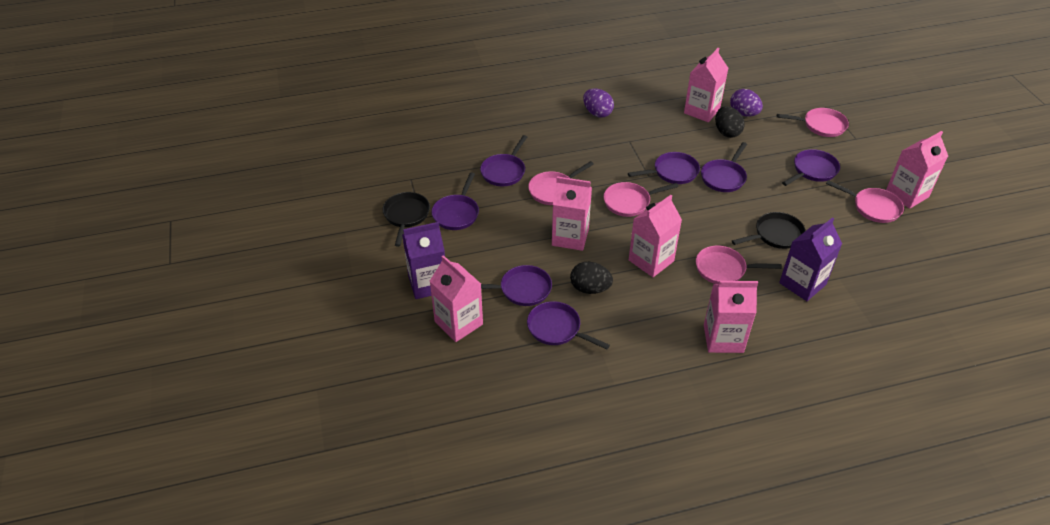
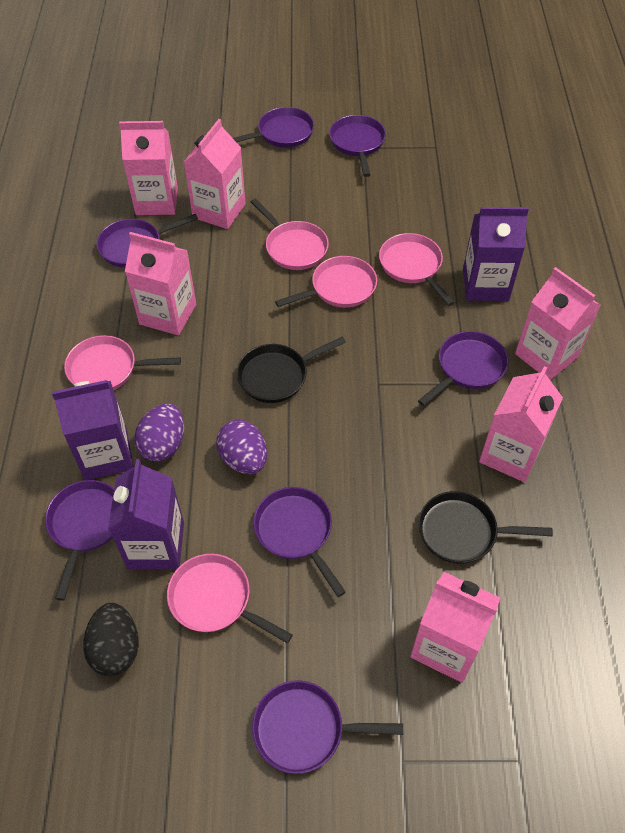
black egg: 2 -> 1
purple carton: 2 -> 3

